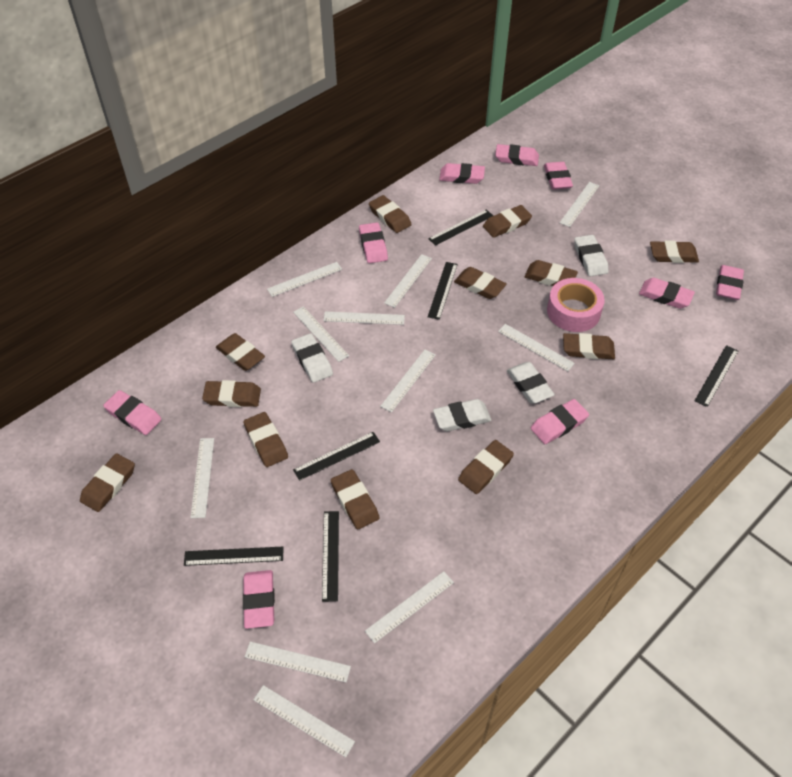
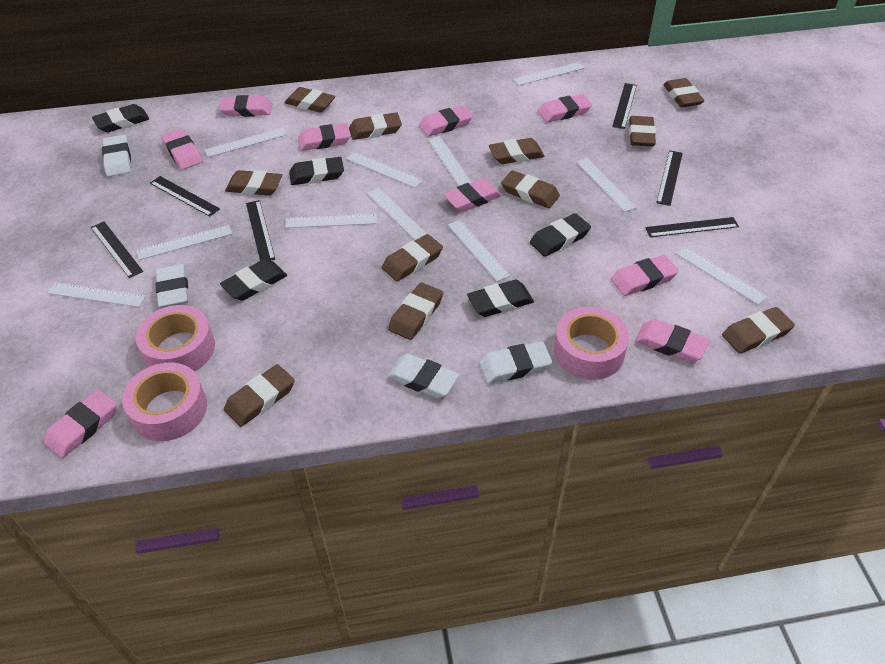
black eraser: 0 -> 5
brown eraser: 12 -> 11
pink tape: 1 -> 3

